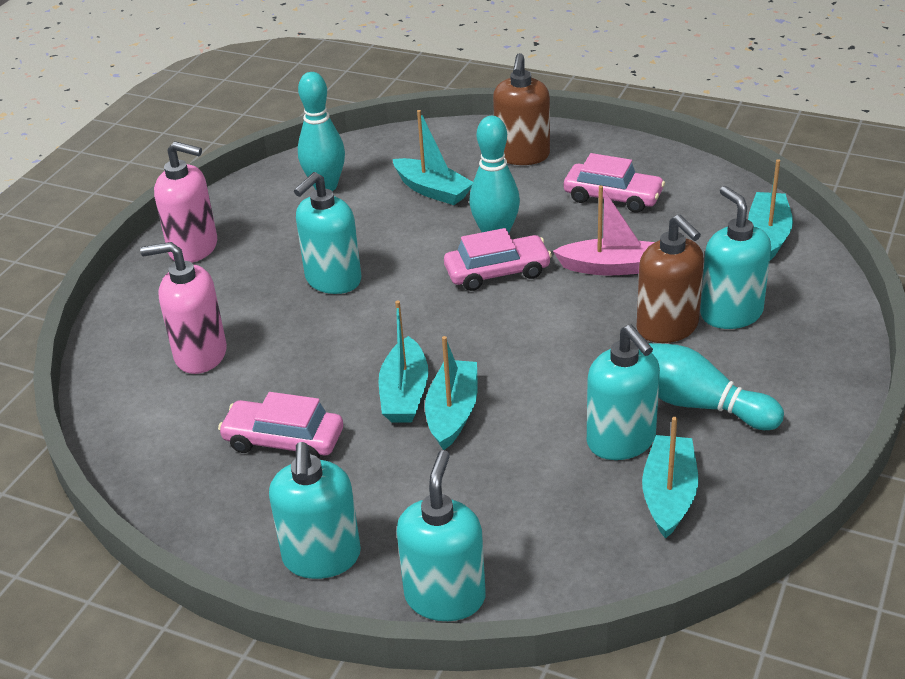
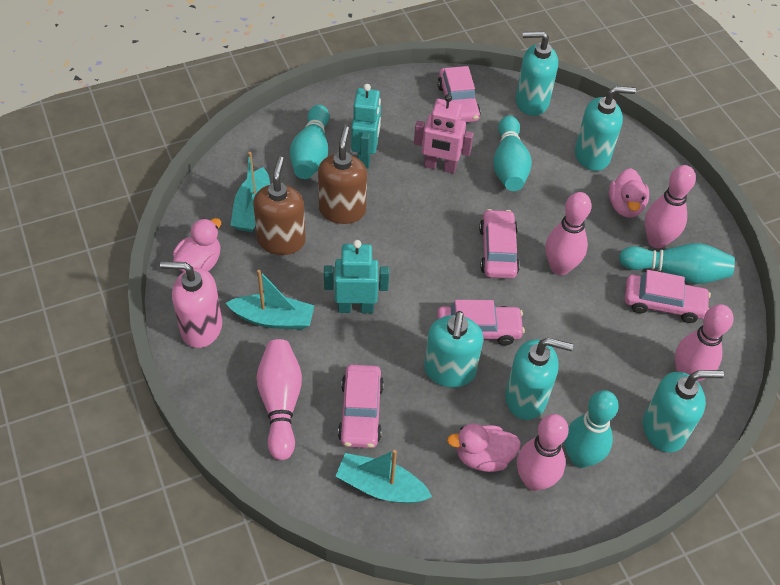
pink boat: 1 -> 0
pink bowling pin: 0 -> 5
pink car: 3 -> 5
pink duck: 0 -> 3
pink robot: 0 -> 1
pink soap dispenser: 2 -> 1
turquoise boat: 5 -> 3
turquoise bowling pin: 3 -> 4
turquoise robot: 0 -> 2

